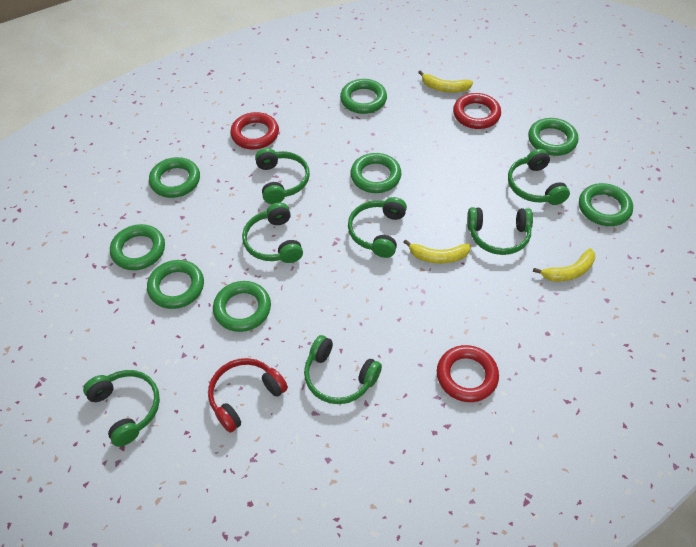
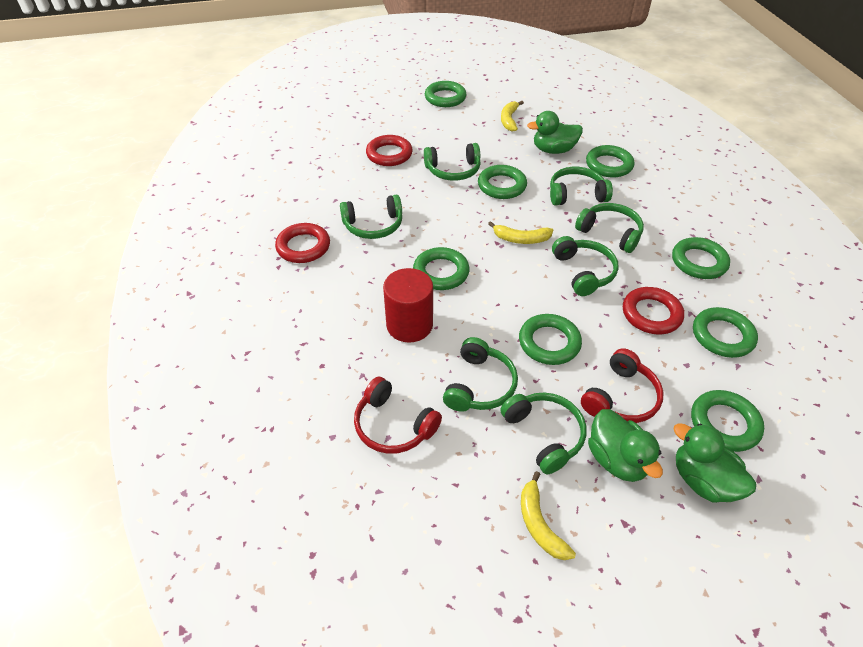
green duck: 0 -> 3
red cylinder: 0 -> 1
red headphones: 1 -> 2

